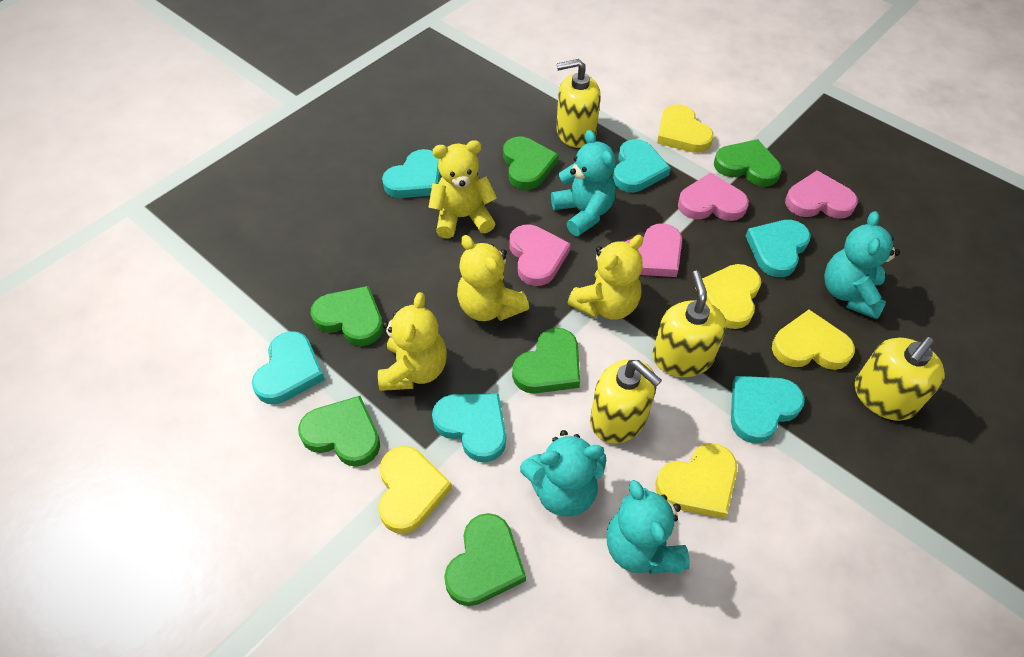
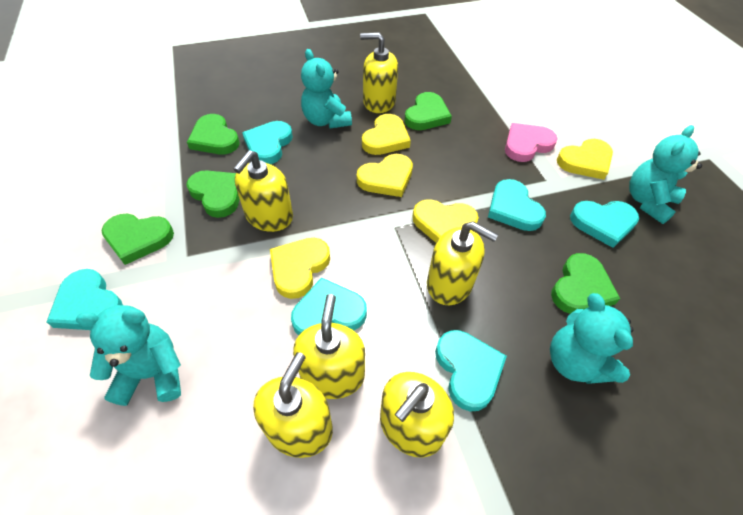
green heart: 6 -> 5
pink heart: 4 -> 1
yellow soap dispenser: 4 -> 6
yellow teddy bear: 4 -> 0

